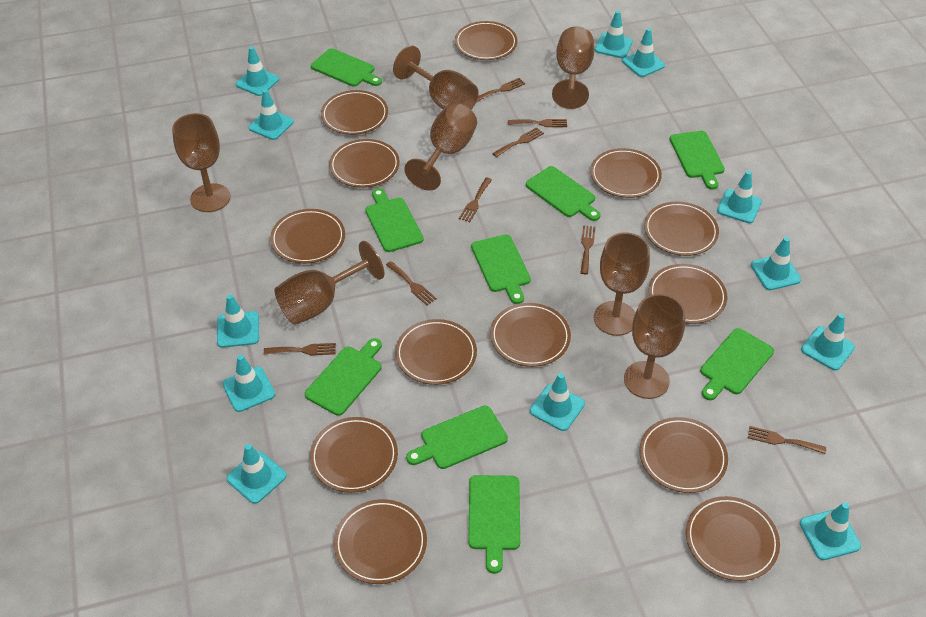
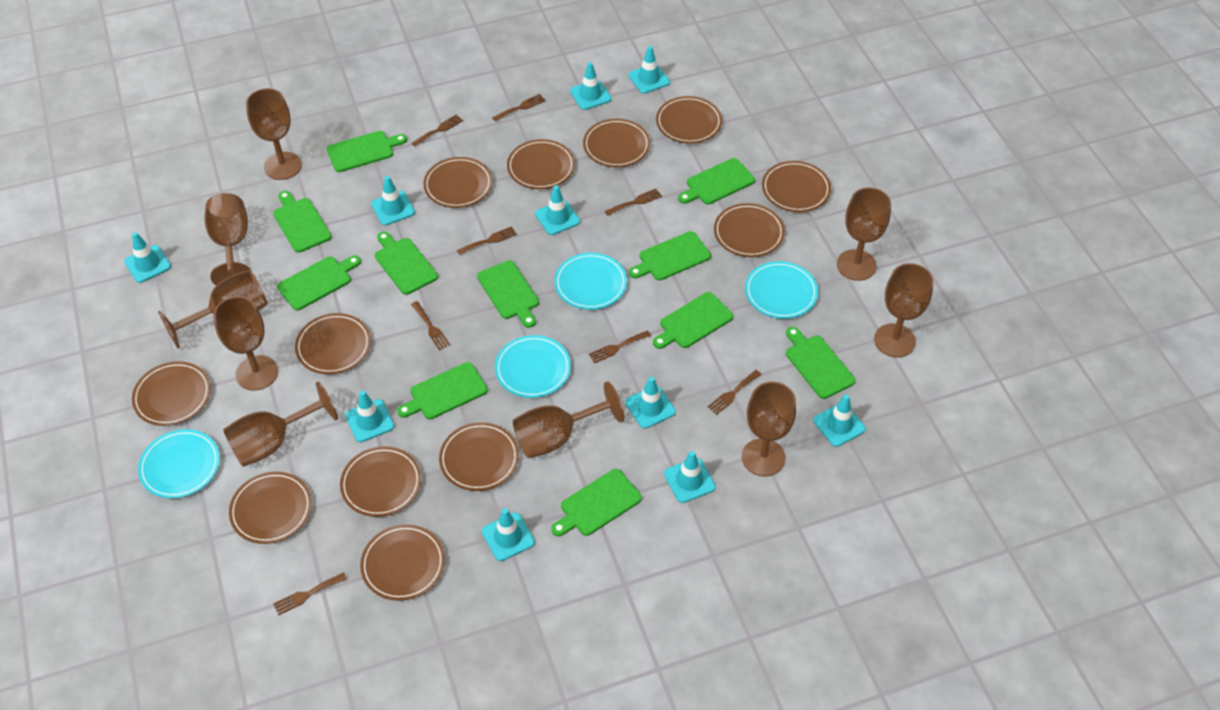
brown goblet: 7 -> 9
brown plate: 13 -> 12
green cutting board: 9 -> 11
turquoise plate: 0 -> 4
turquoise traffic cone: 12 -> 10

